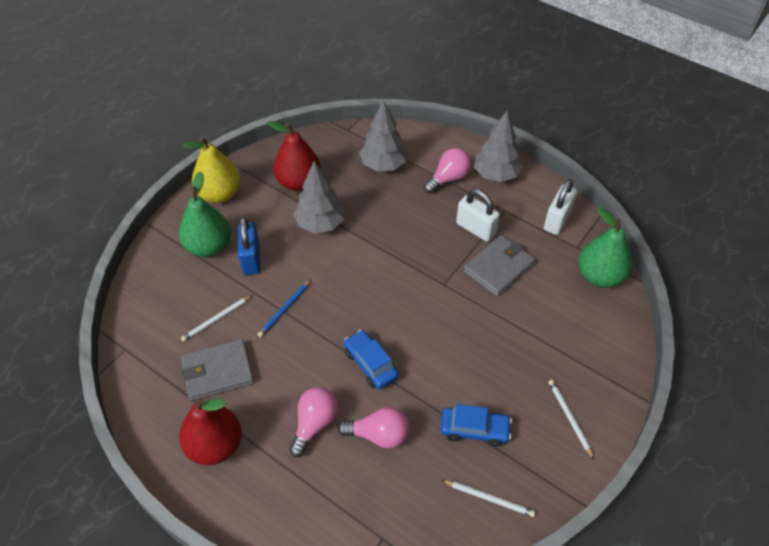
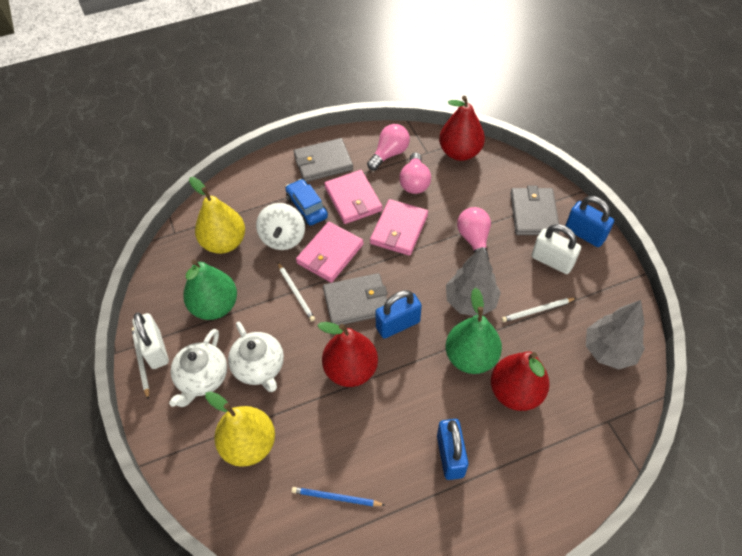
blue car: 2 -> 1
blue padlock: 1 -> 3
grey tree: 3 -> 2
grey wallet: 2 -> 3
pink wallet: 0 -> 3
red pear: 2 -> 3
white spinning top: 0 -> 1
white teapot: 0 -> 2
yellow pear: 1 -> 2

